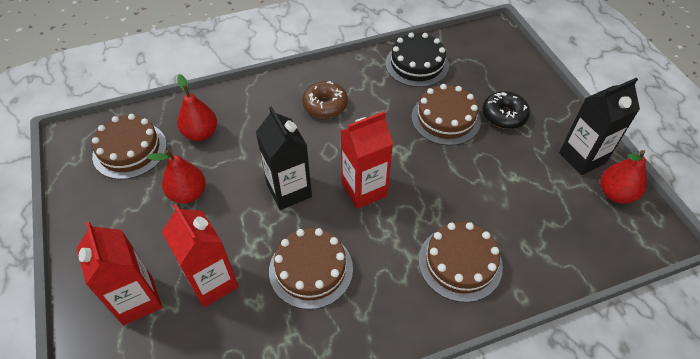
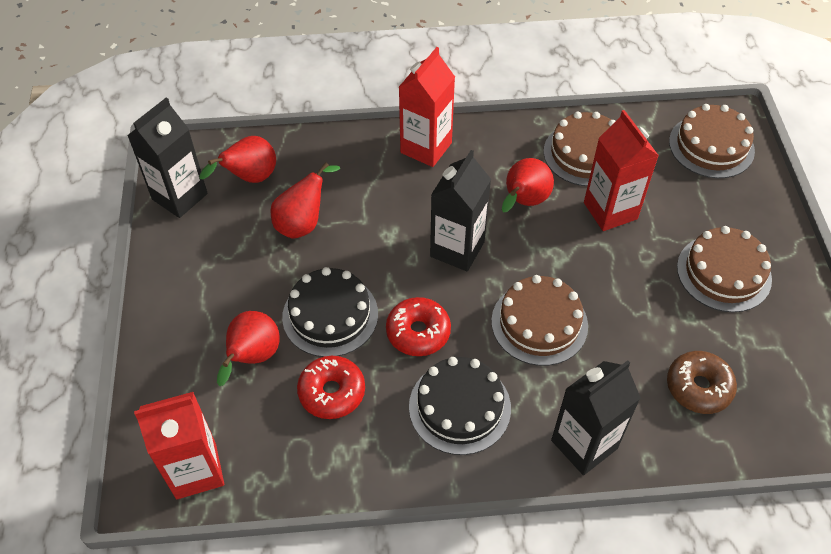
black cake: 1 -> 2
black carton: 2 -> 3
black donut: 1 -> 0
red donut: 0 -> 2
red pear: 3 -> 4

